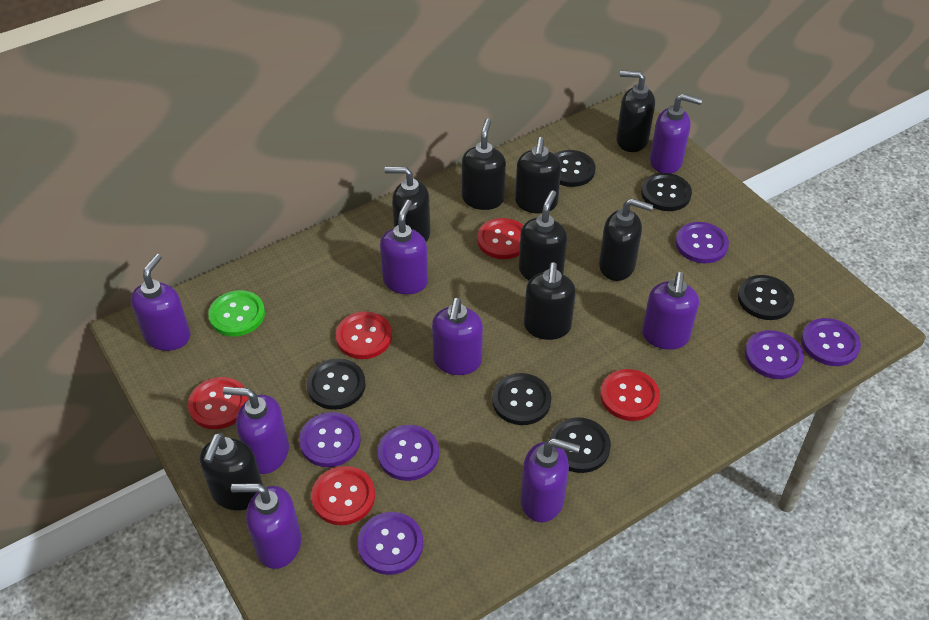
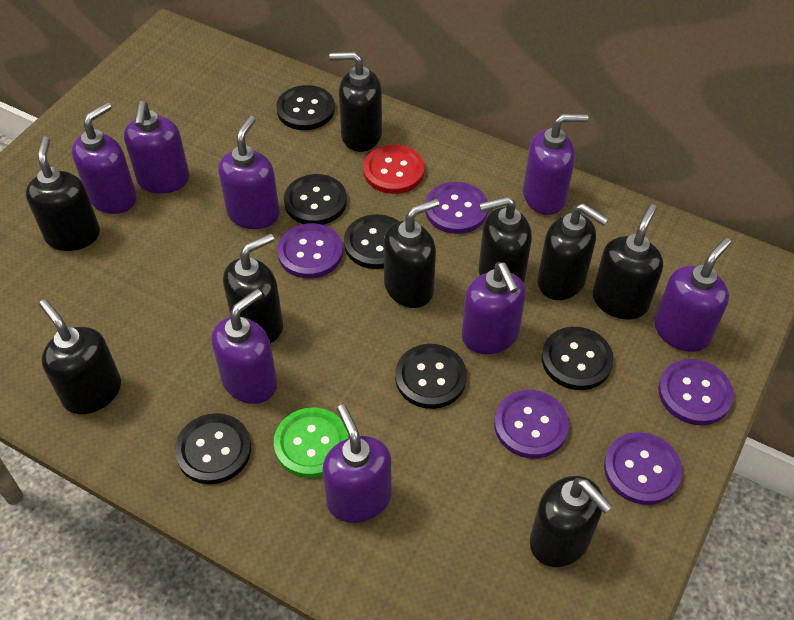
black soap dispenser: 8 -> 9
purple button: 6 -> 5
red button: 5 -> 1

